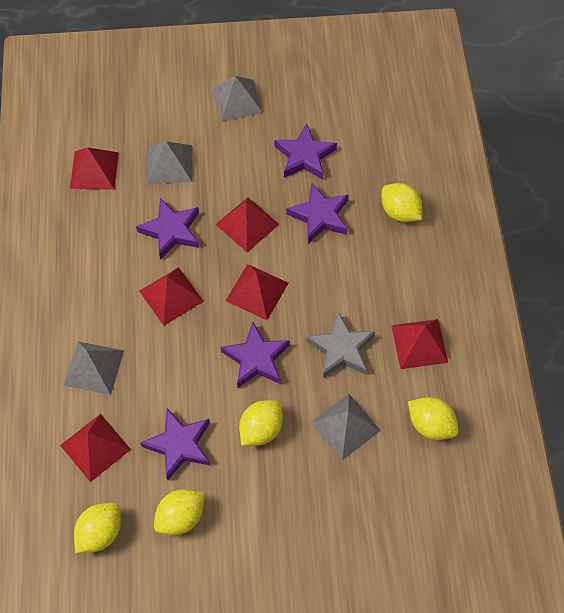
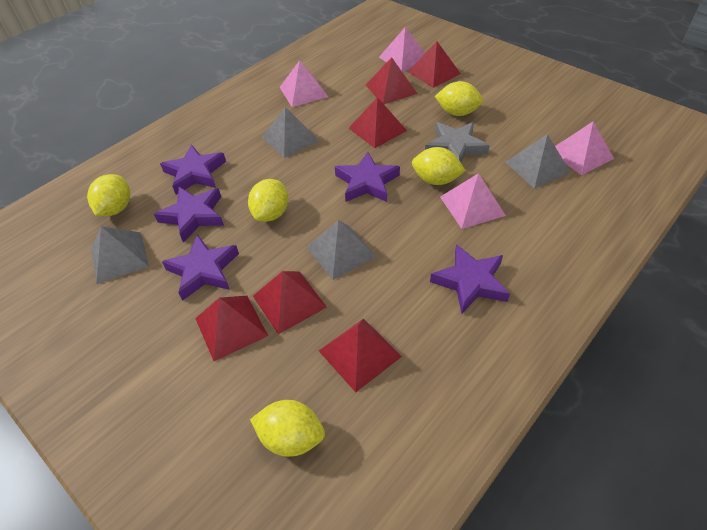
pink pyramid: 0 -> 4

